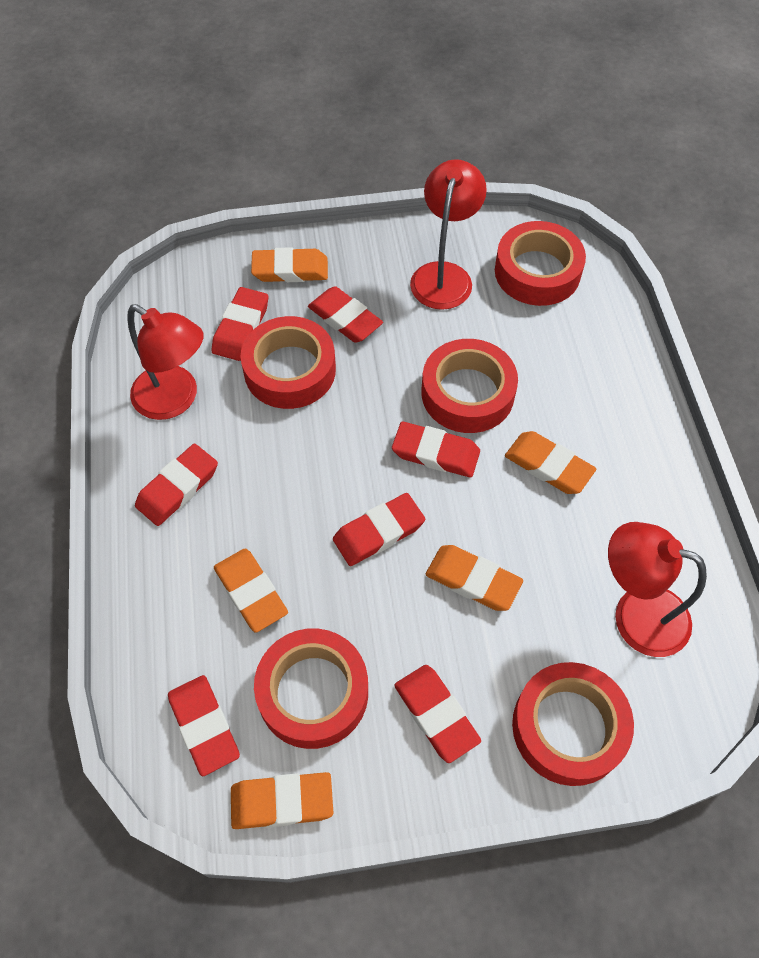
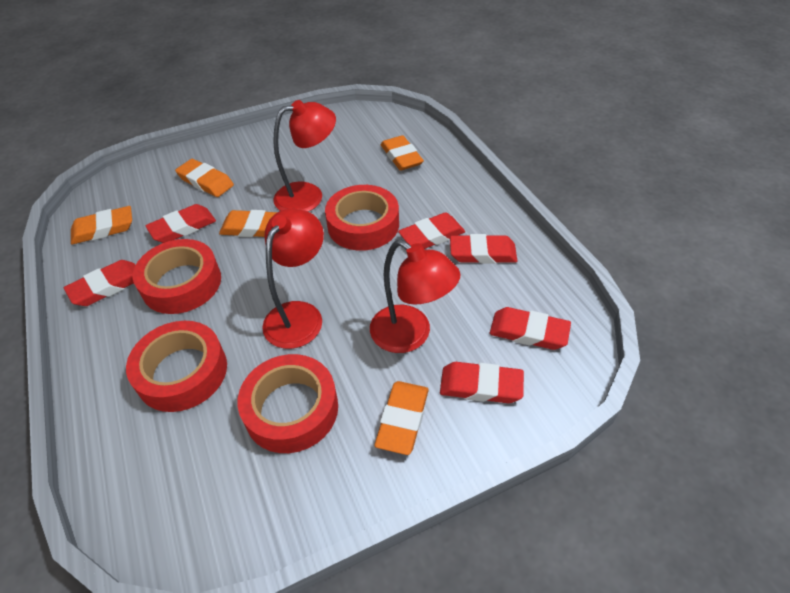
red eraser: 7 -> 6
red tape: 5 -> 4

